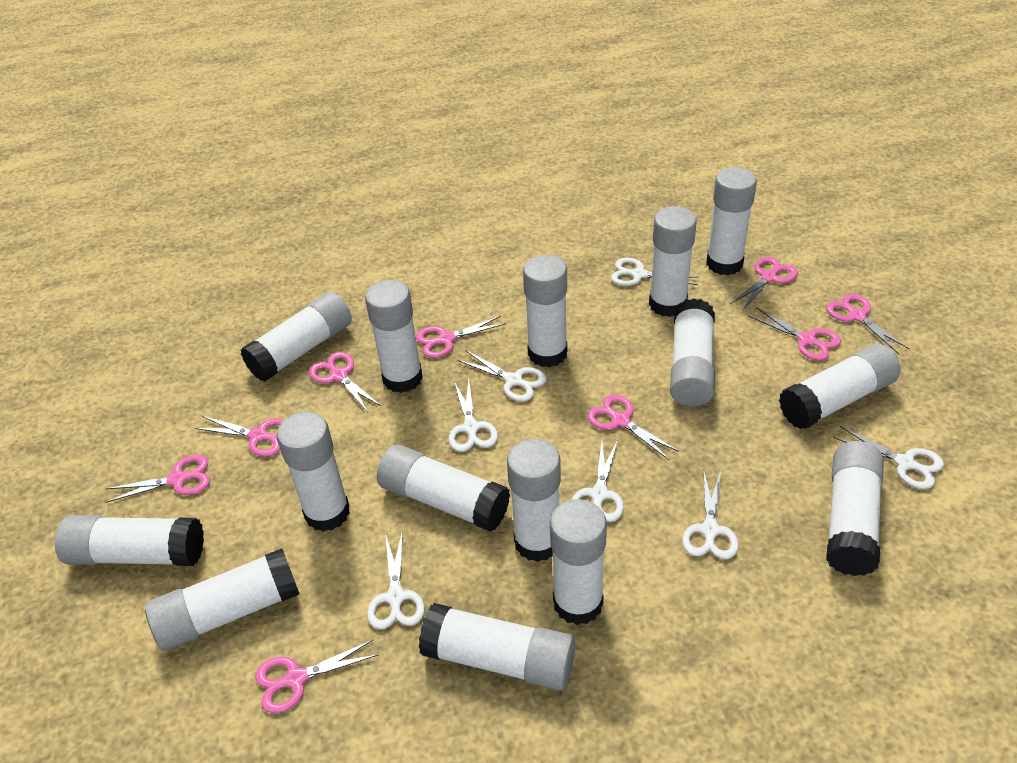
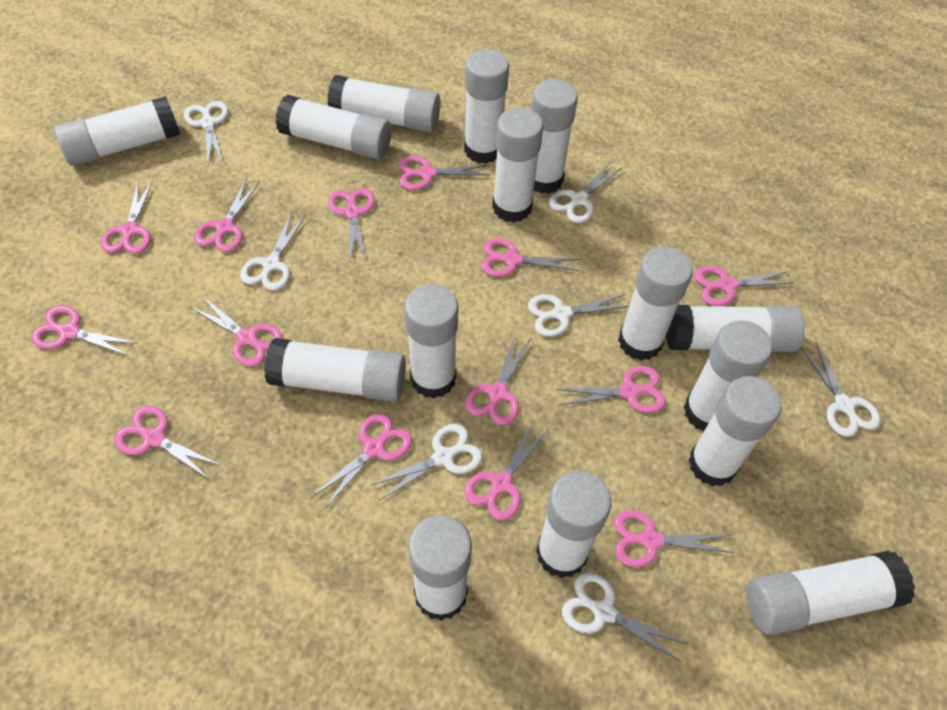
pink scissors: 9 -> 14

